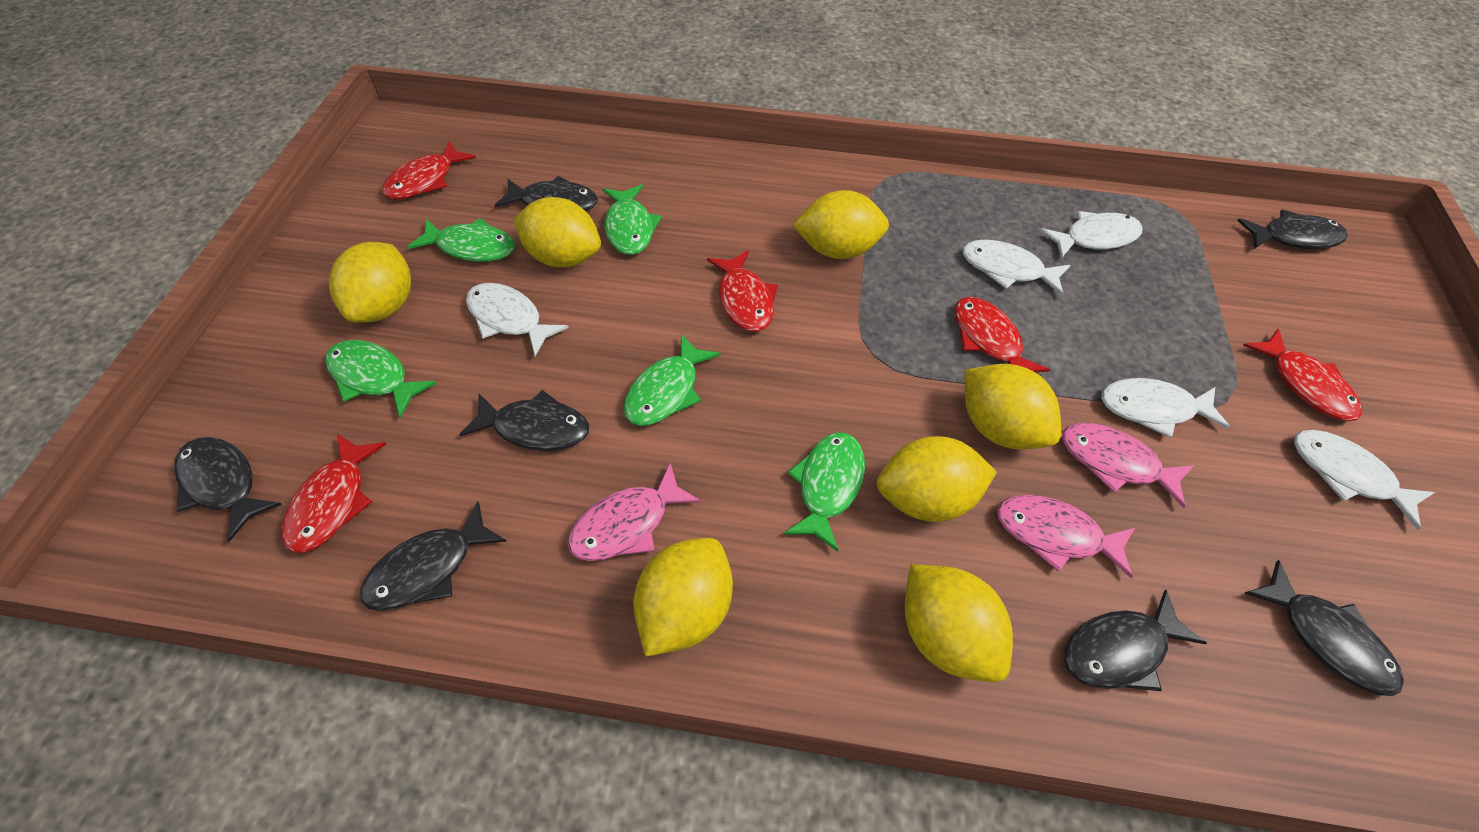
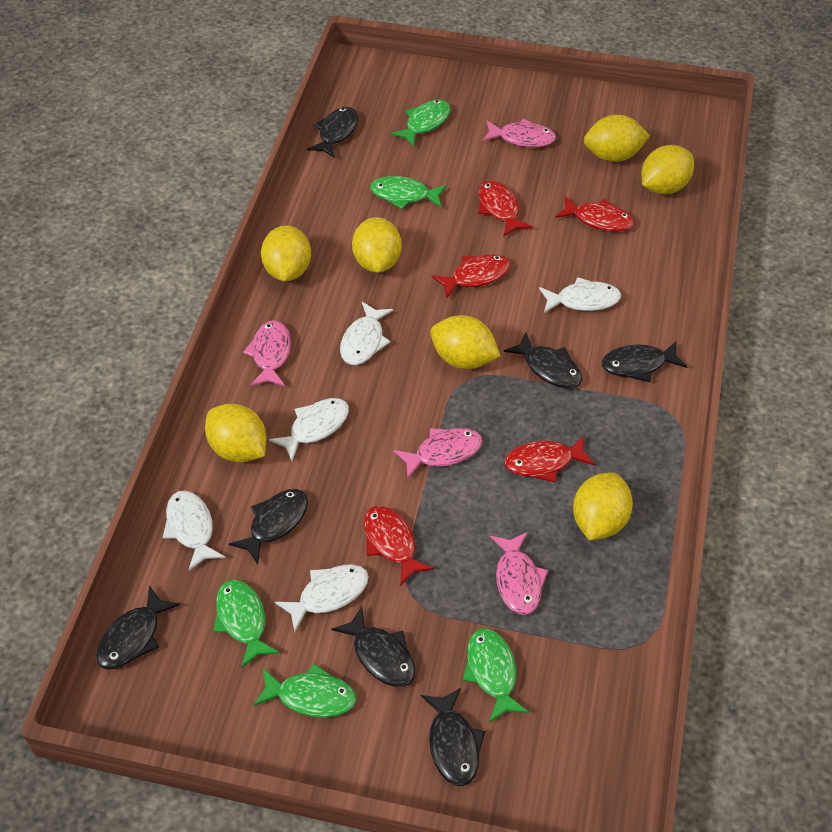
pink fish: 3 -> 4

